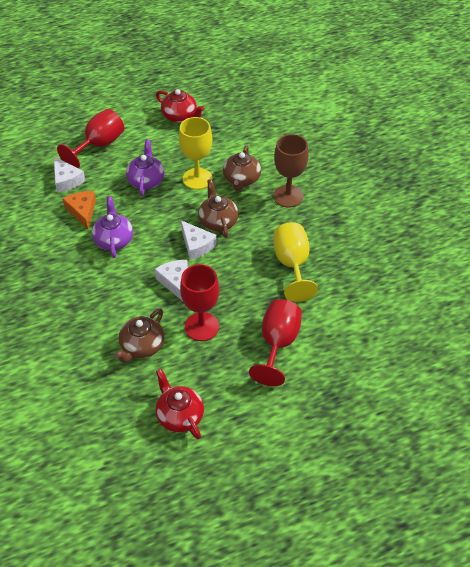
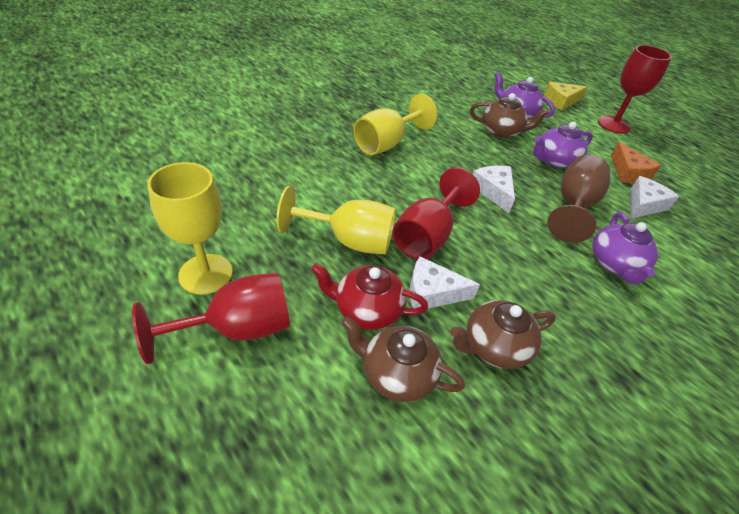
purple teapot: 2 -> 3
red teapot: 2 -> 1
yellow cheese: 0 -> 1
yellow goblet: 2 -> 3

